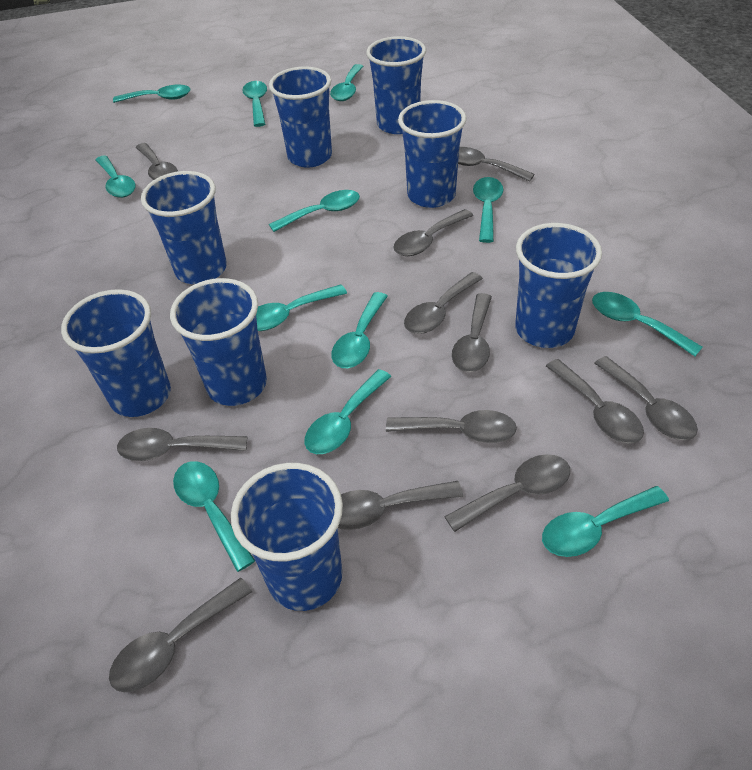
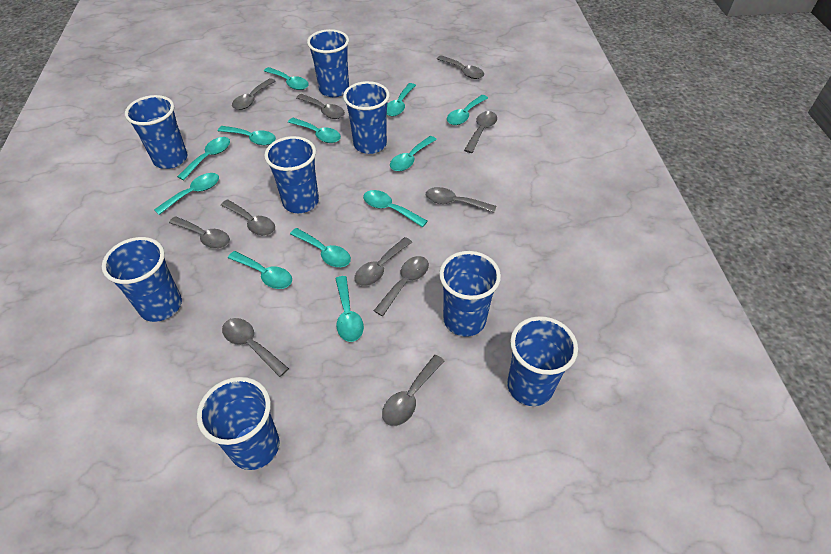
grey spoon: 12 -> 11

